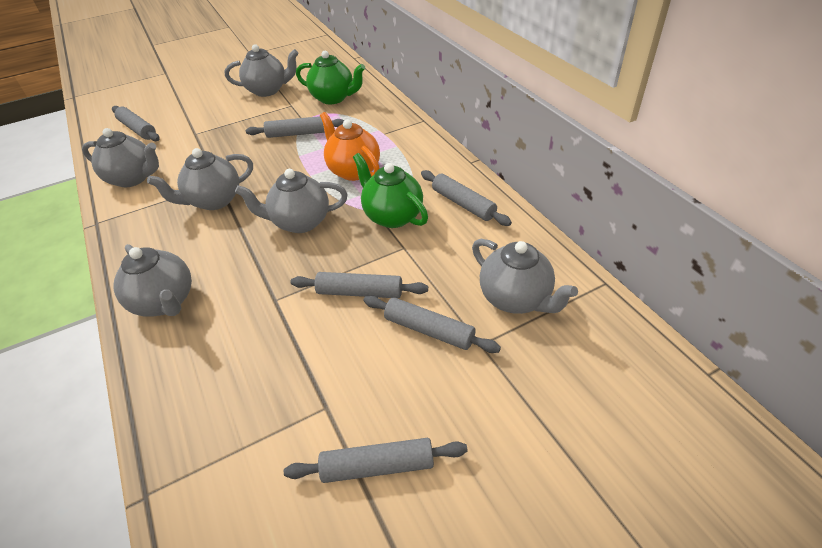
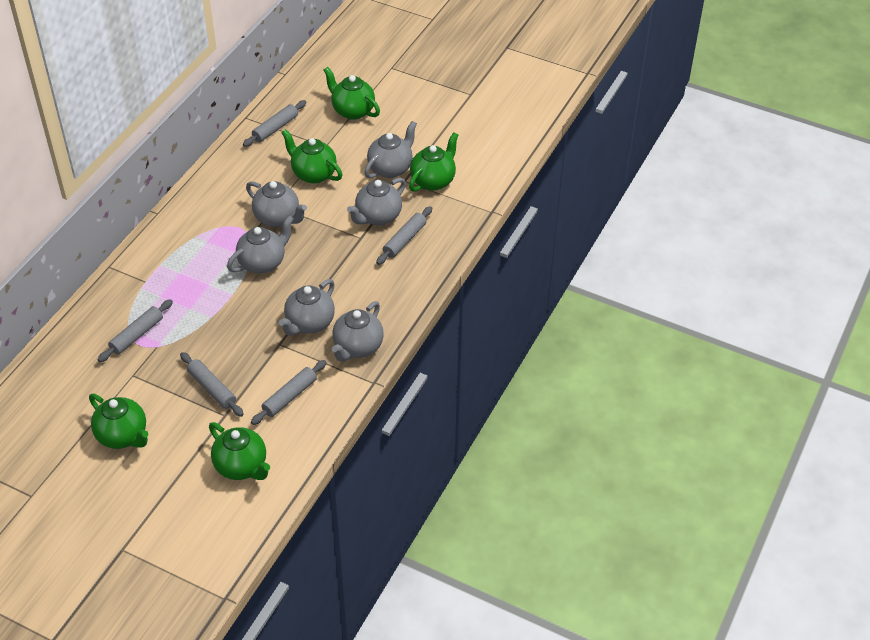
green teapot: 2 -> 5
grey rolling pin: 6 -> 5
orange teapot: 1 -> 0

